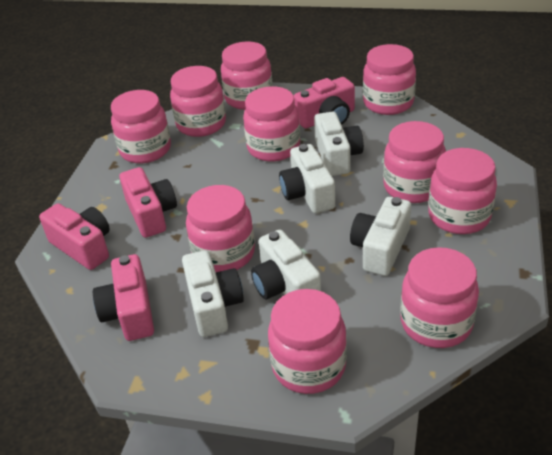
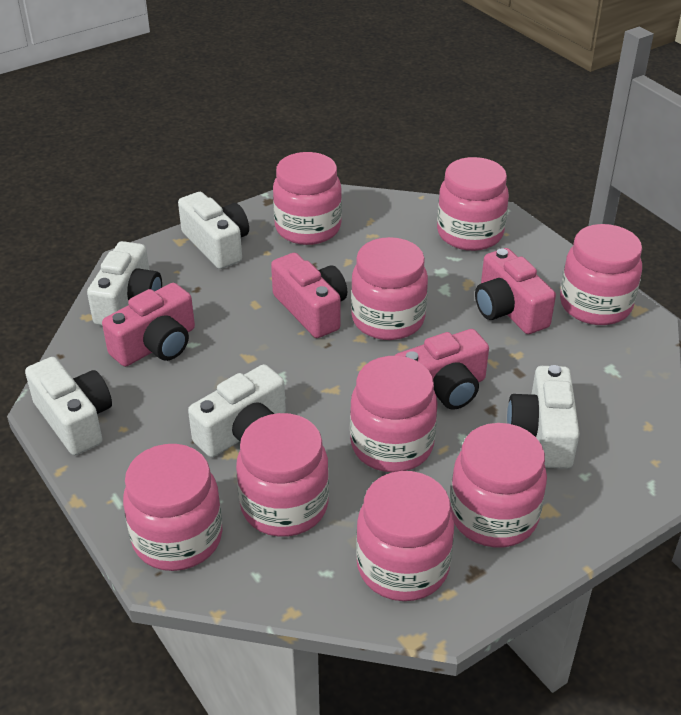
pink jar: 10 -> 9

